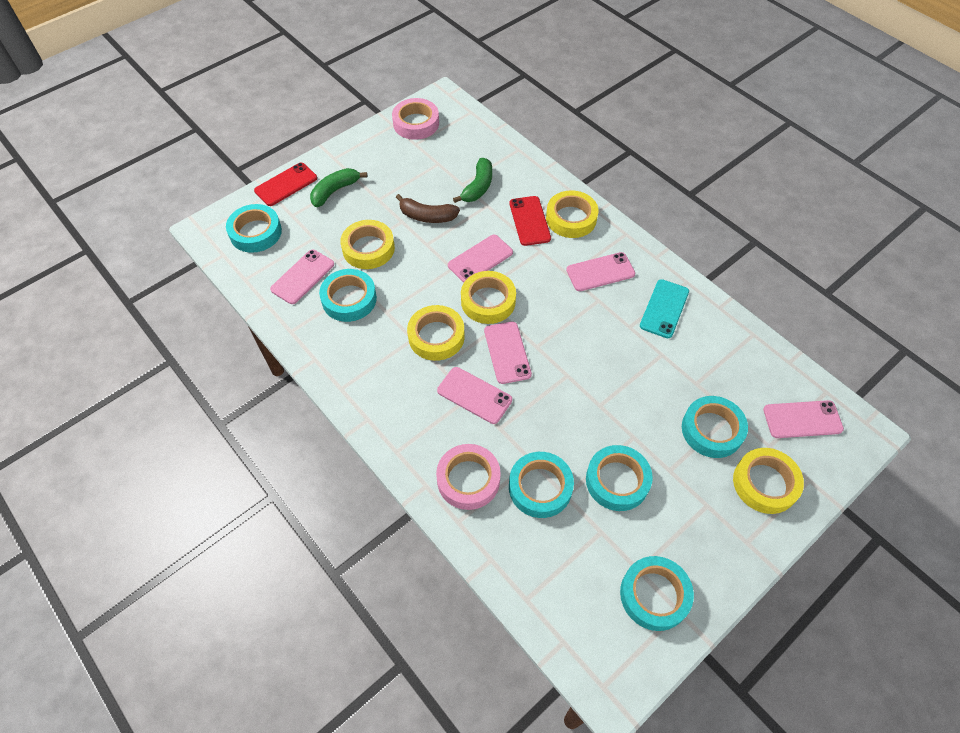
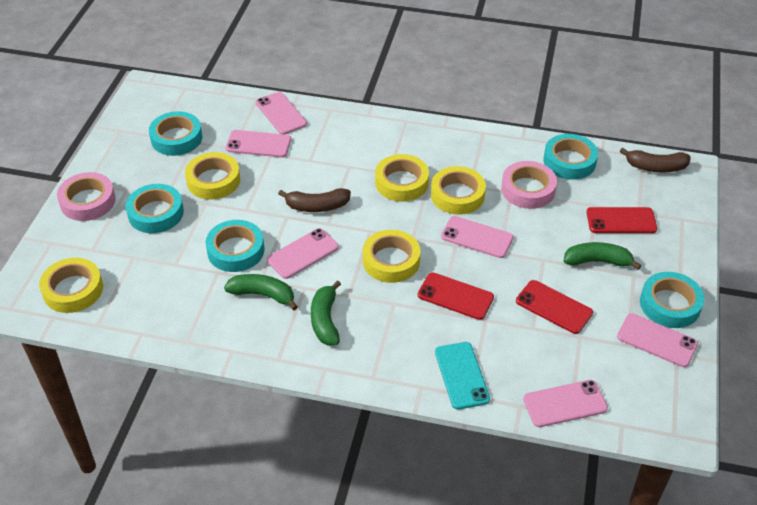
brown banana: 1 -> 2
green banana: 2 -> 3
red phone: 2 -> 3
turquoise tape: 6 -> 5

